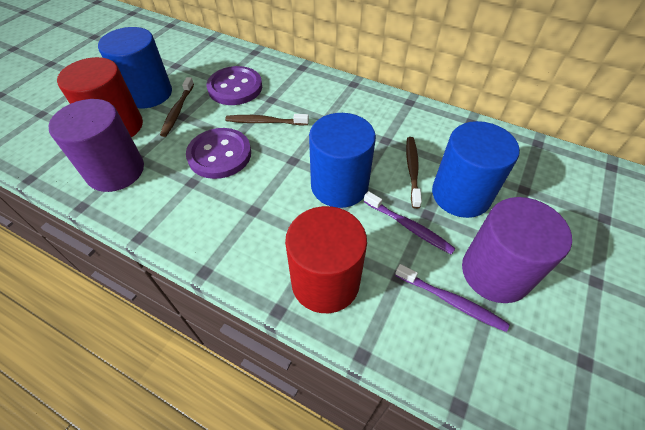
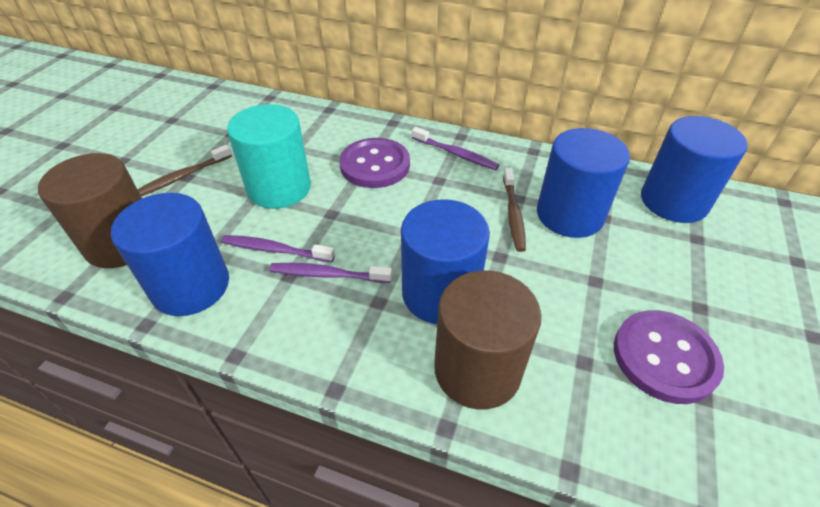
blue cylinder: 3 -> 4
brown cylinder: 0 -> 2
brown toothbrush: 3 -> 2
purple cylinder: 2 -> 0
purple toothbrush: 2 -> 3
red cylinder: 2 -> 0
turquoise cylinder: 0 -> 1

